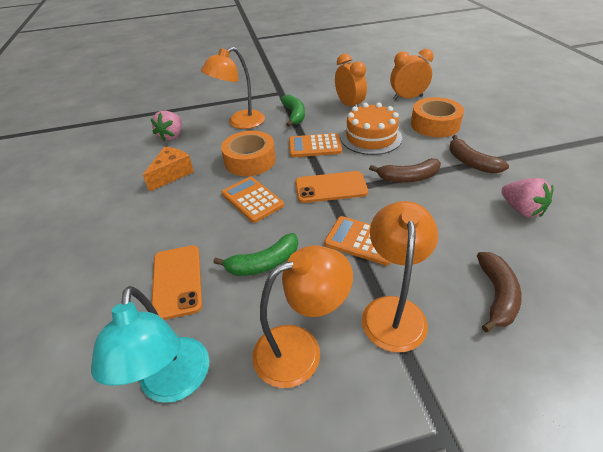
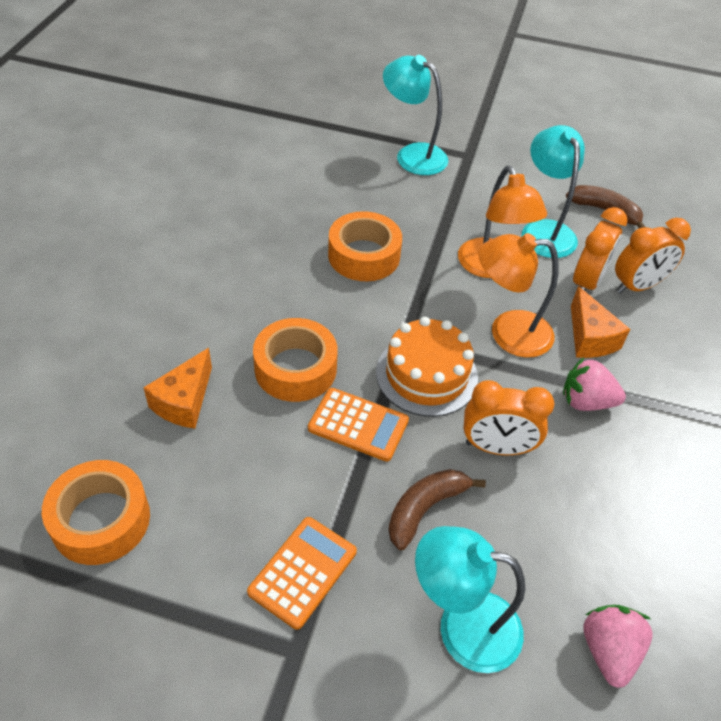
brown banana: 3 -> 2
green banana: 2 -> 0
orange calculator: 3 -> 2
orange cheese: 1 -> 2
orange clock: 2 -> 3
orange lamp: 3 -> 2
orange phone: 2 -> 0
orange tape: 2 -> 3
turquoise lamp: 1 -> 3

